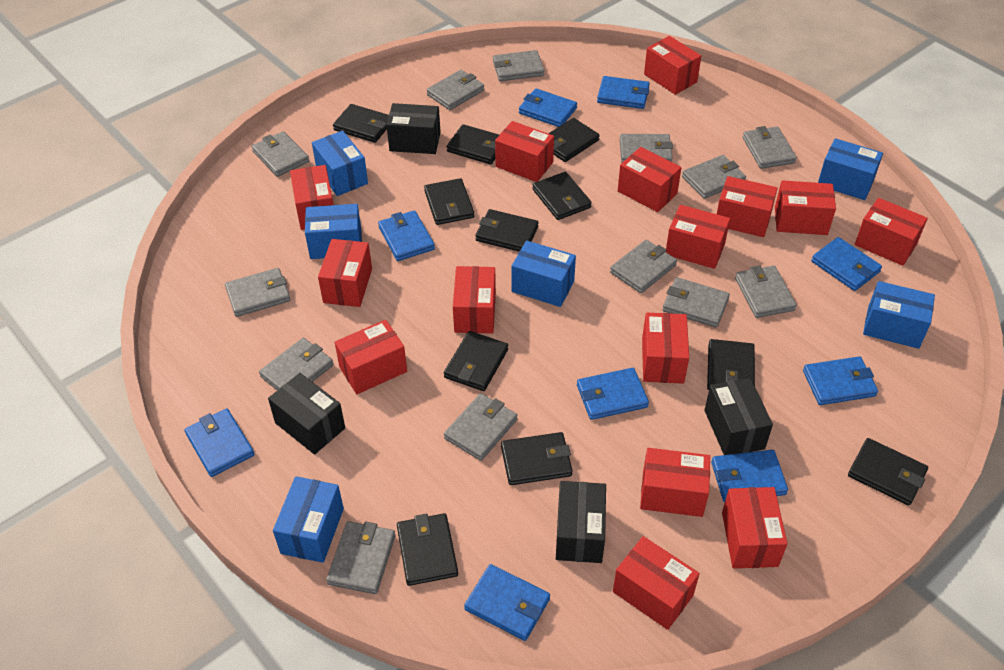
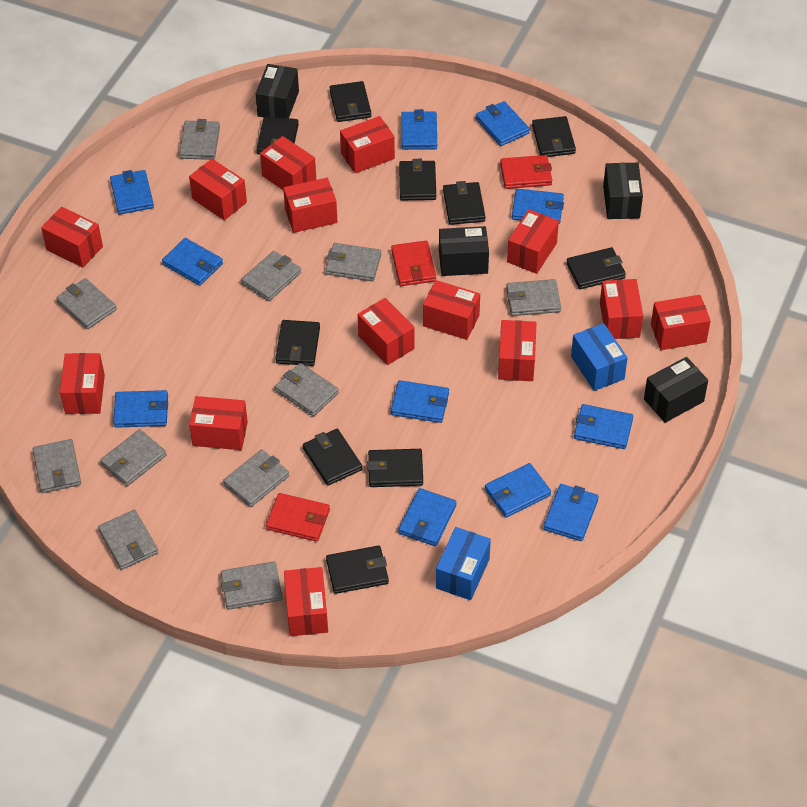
black wallet: 11 -> 10
blue box: 6 -> 2
blue wallet: 9 -> 11
grey wallet: 13 -> 11
red box: 15 -> 14
red wallet: 0 -> 3

